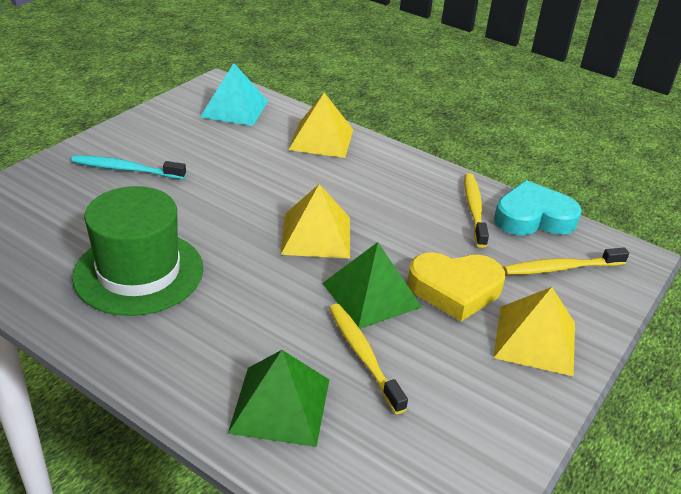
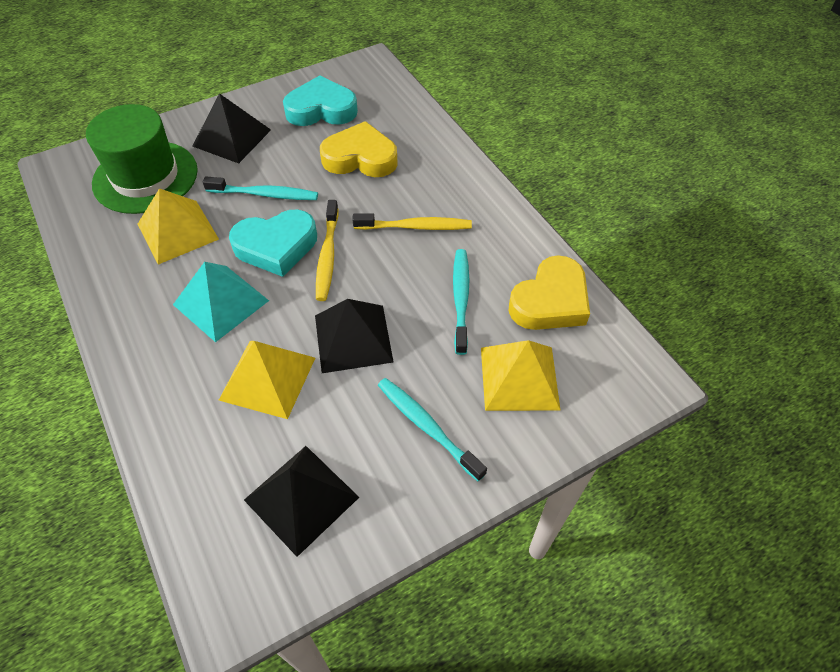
black pyramid: 0 -> 3
green pyramid: 2 -> 0
turquoise heart: 1 -> 2
turquoise toothbrush: 1 -> 3
yellow heart: 1 -> 2
yellow toothbrush: 3 -> 2

